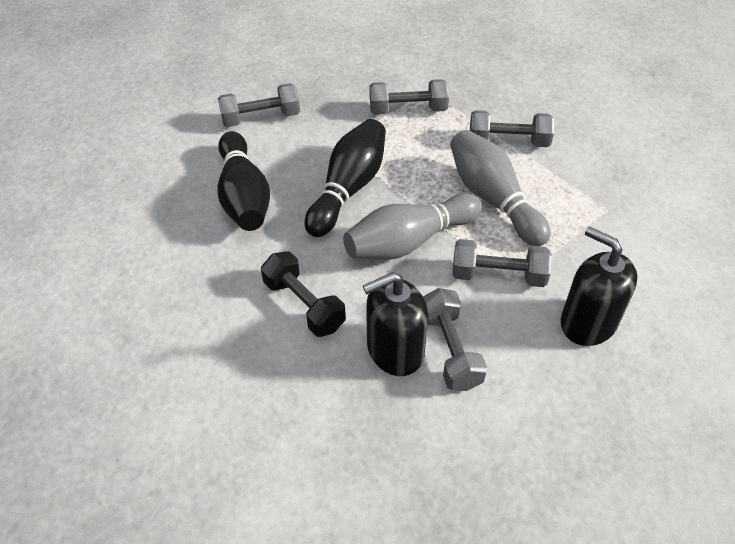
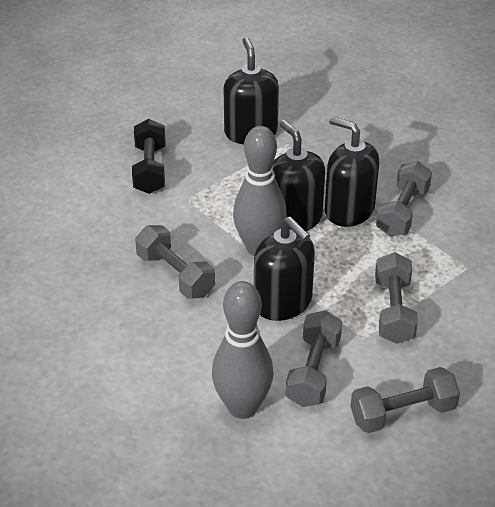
black bowling pin: 2 -> 0
black soap dispenser: 2 -> 4

